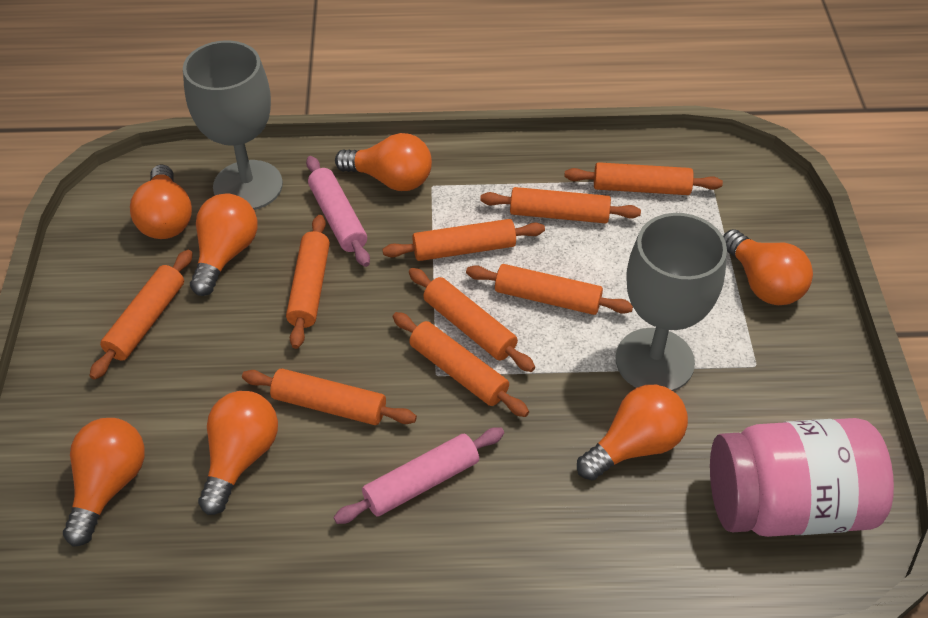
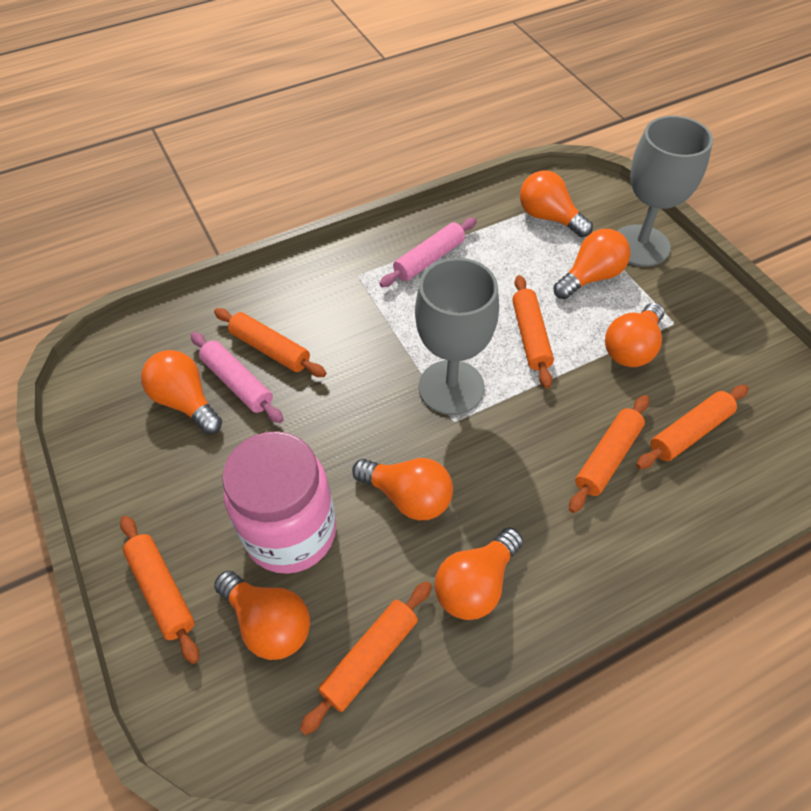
orange rolling pin: 9 -> 6

